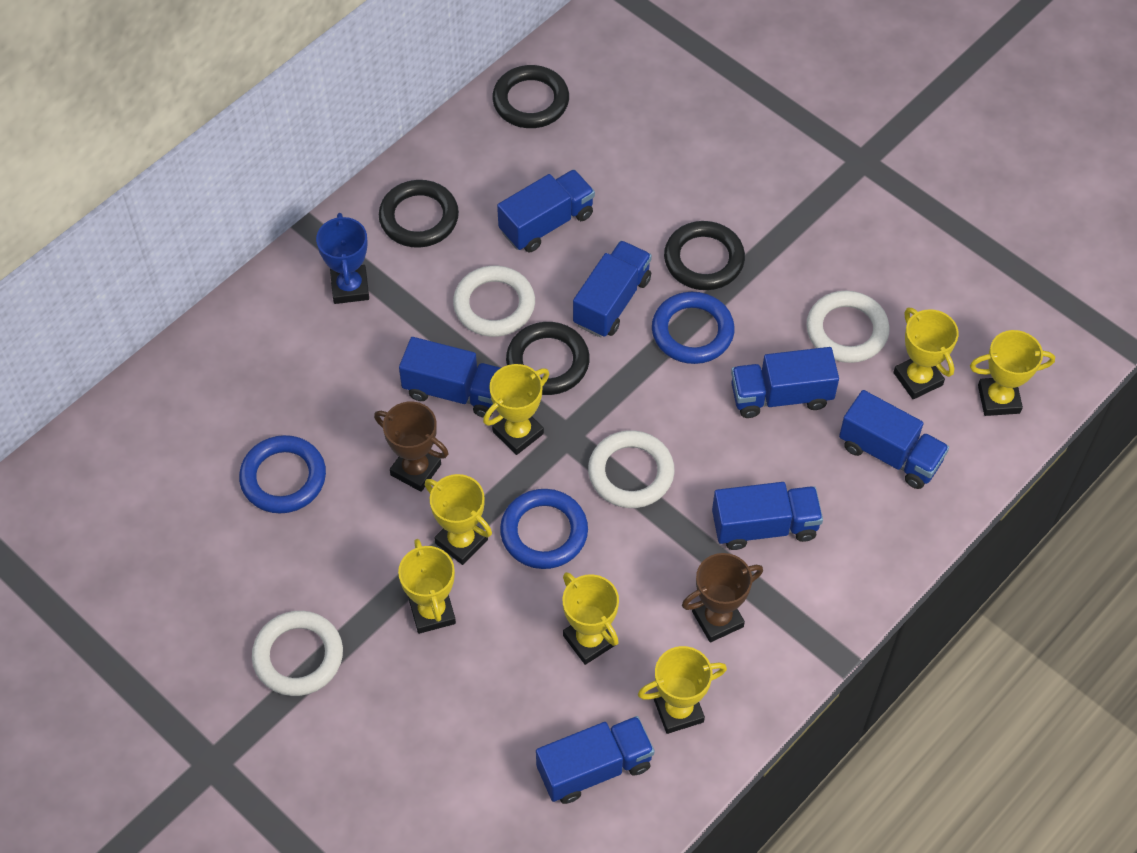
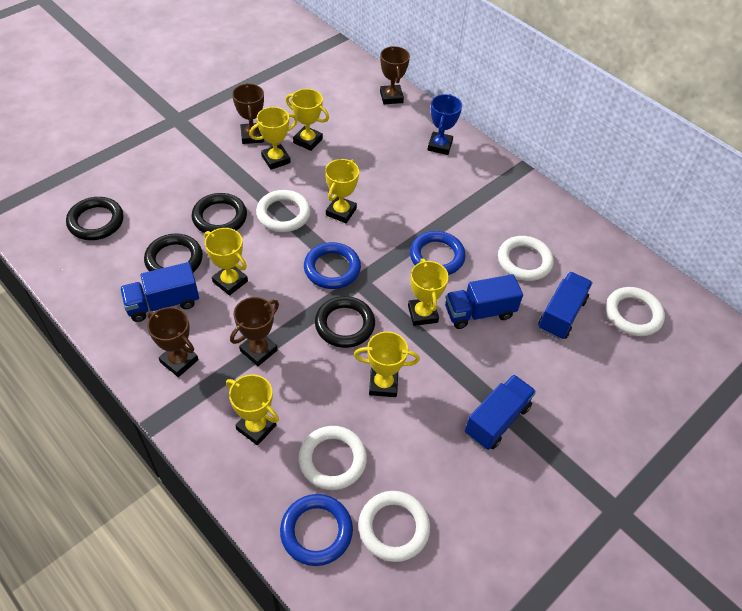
blue truck: 7 -> 4
brown trophy: 2 -> 4
white ring: 4 -> 5

